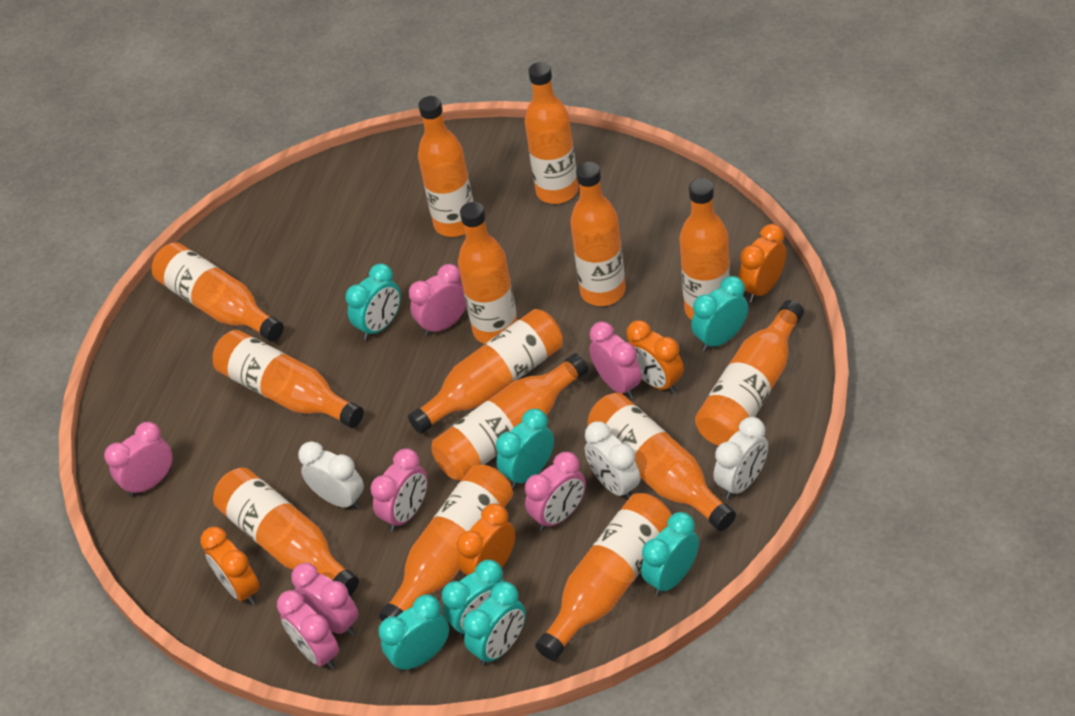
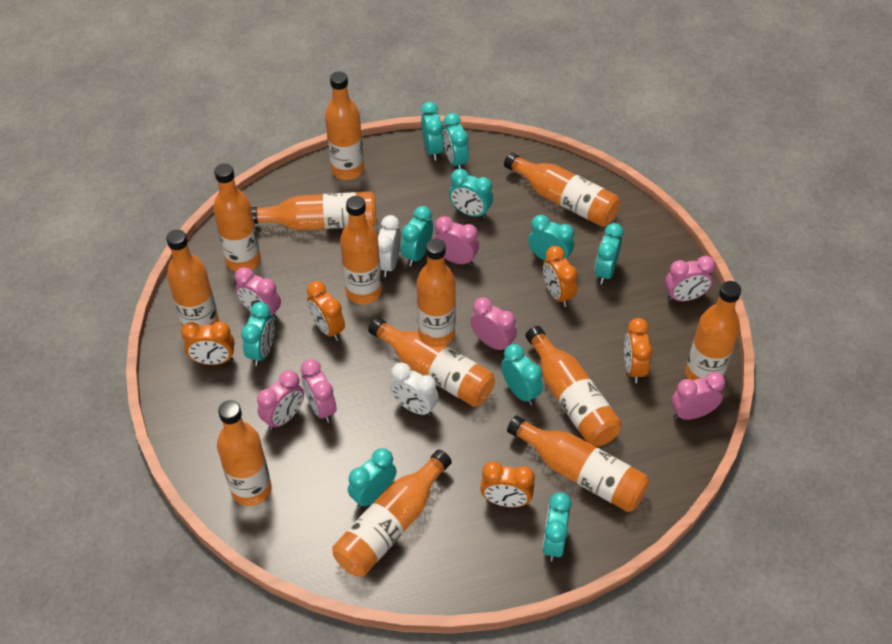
orange bottle: 14 -> 13
orange clock: 4 -> 5
turquoise clock: 7 -> 10
white clock: 3 -> 2

